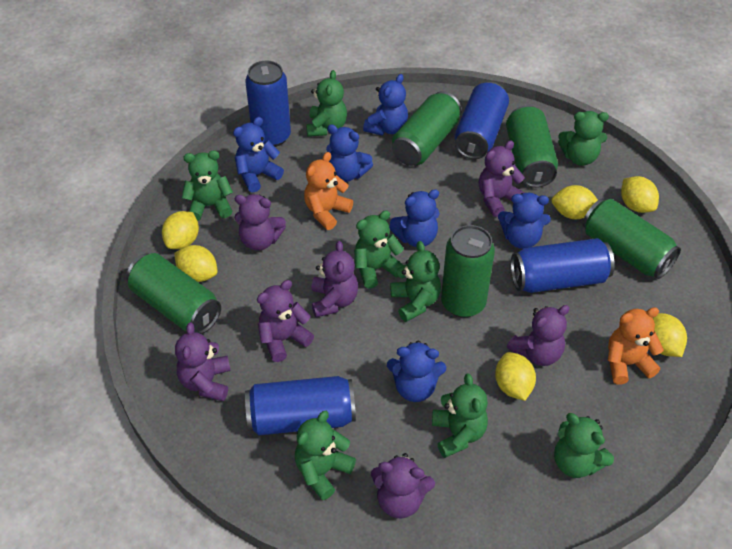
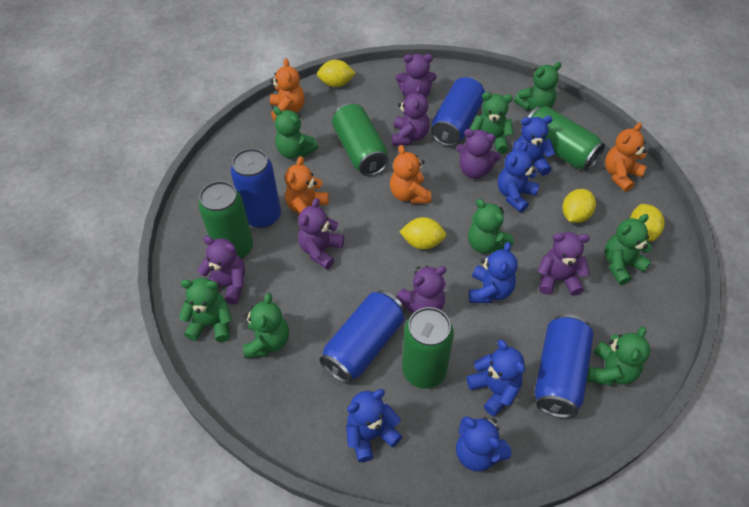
green can: 5 -> 4
orange teddy bear: 2 -> 4
yellow lemon: 6 -> 4

